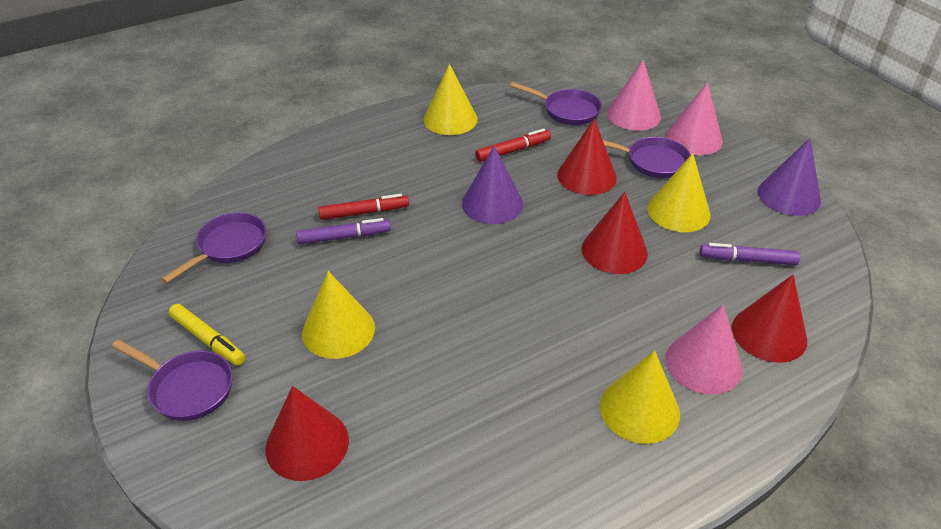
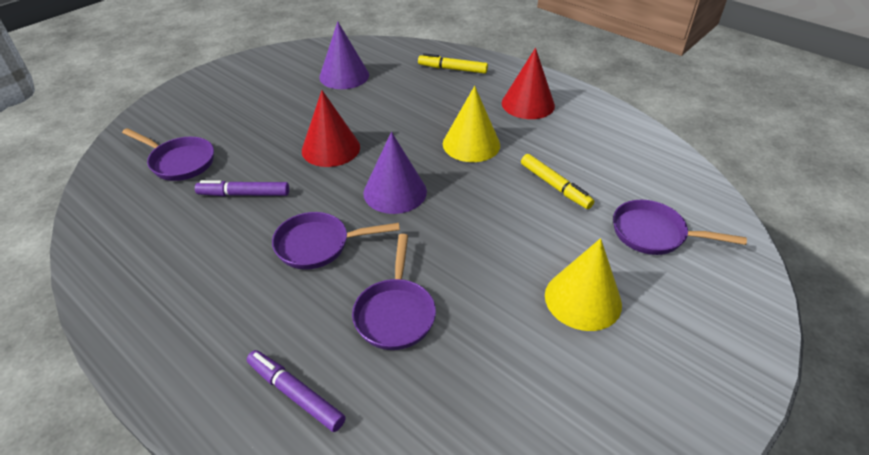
pink cone: 3 -> 0
red cone: 4 -> 2
red marker: 2 -> 0
yellow cone: 4 -> 2
yellow marker: 1 -> 2

